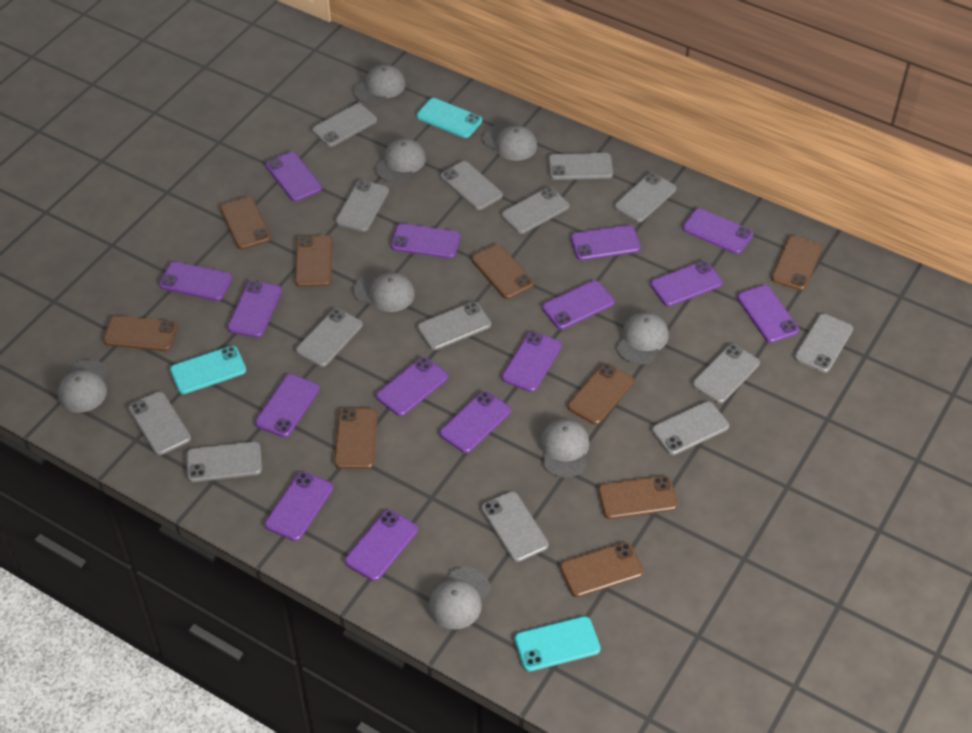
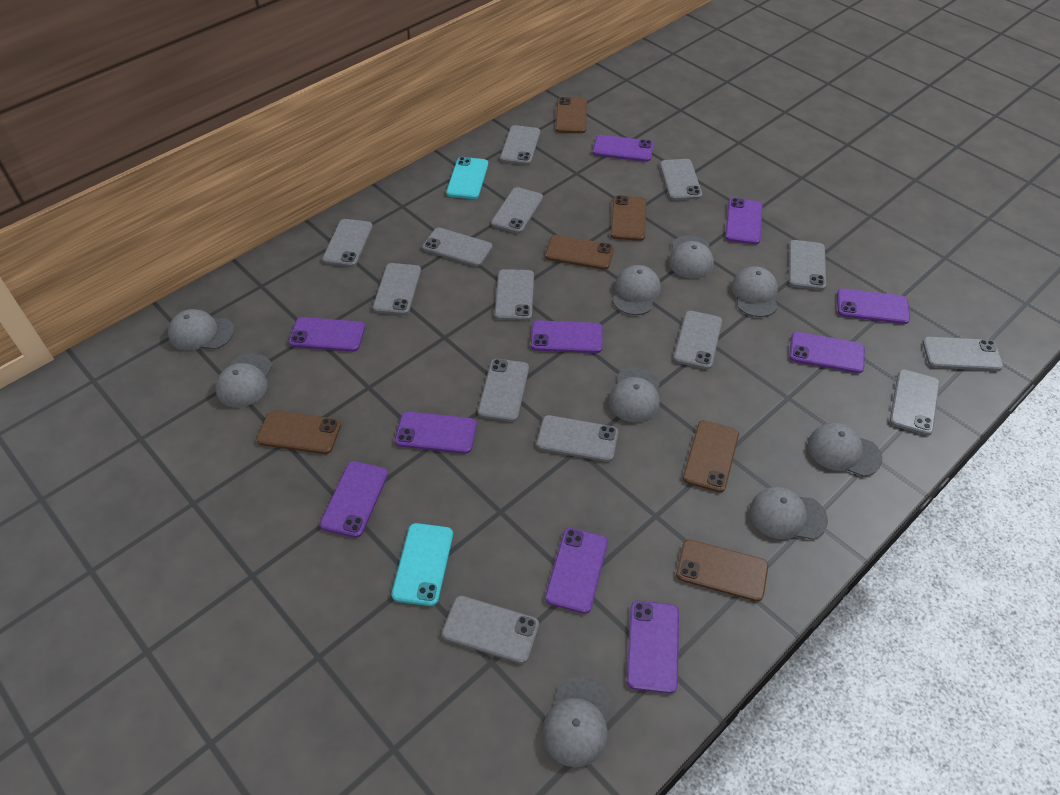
brown phone: 9 -> 6
grey cap: 8 -> 9
purple phone: 15 -> 10
turquoise phone: 3 -> 2

